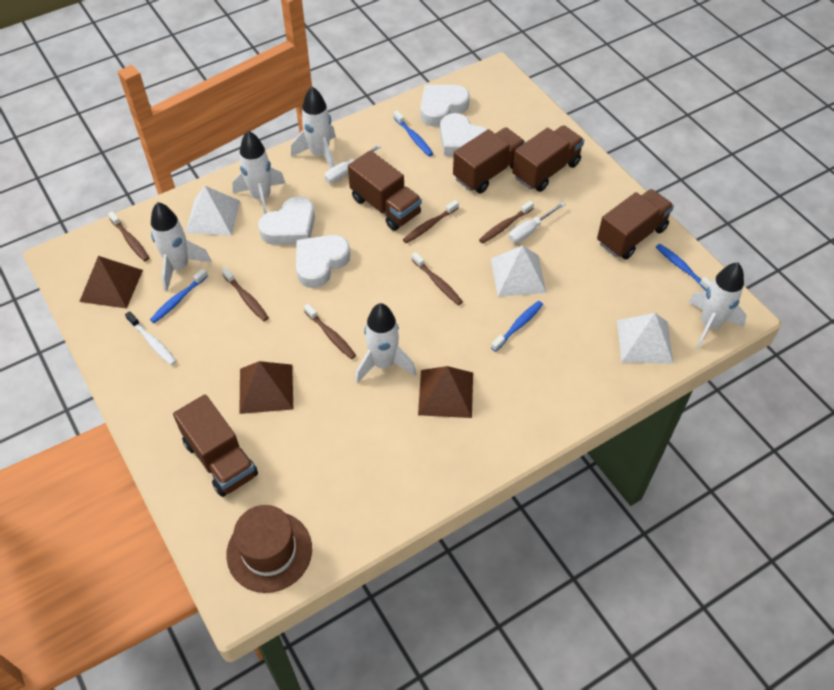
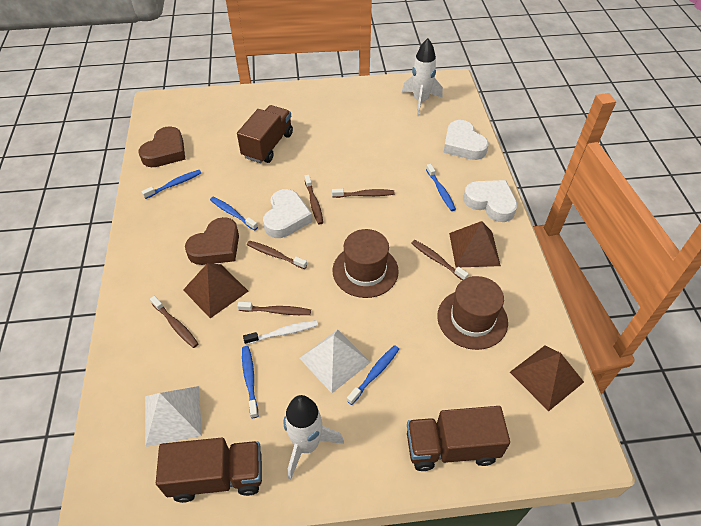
blue toothbrush: 4 -> 5
brown hat: 1 -> 2
brown heart: 0 -> 2
brown truck: 5 -> 3
white heart: 4 -> 3
white pyramid: 3 -> 2
white rocket: 5 -> 2
white screwdriver: 2 -> 0

